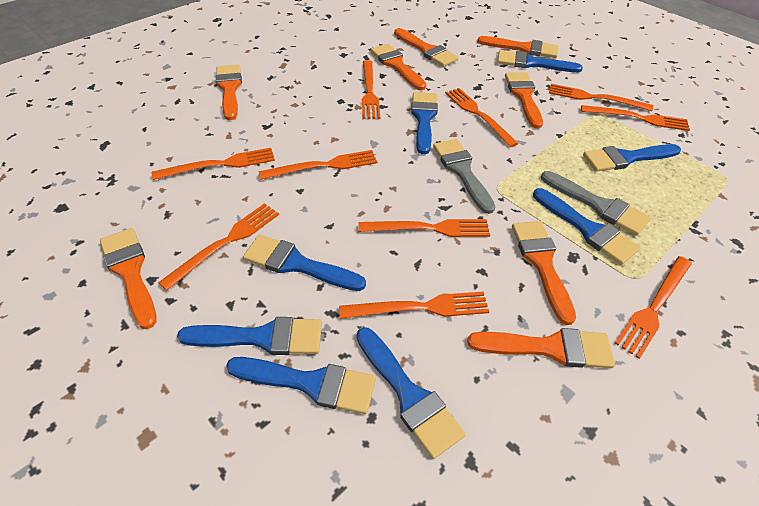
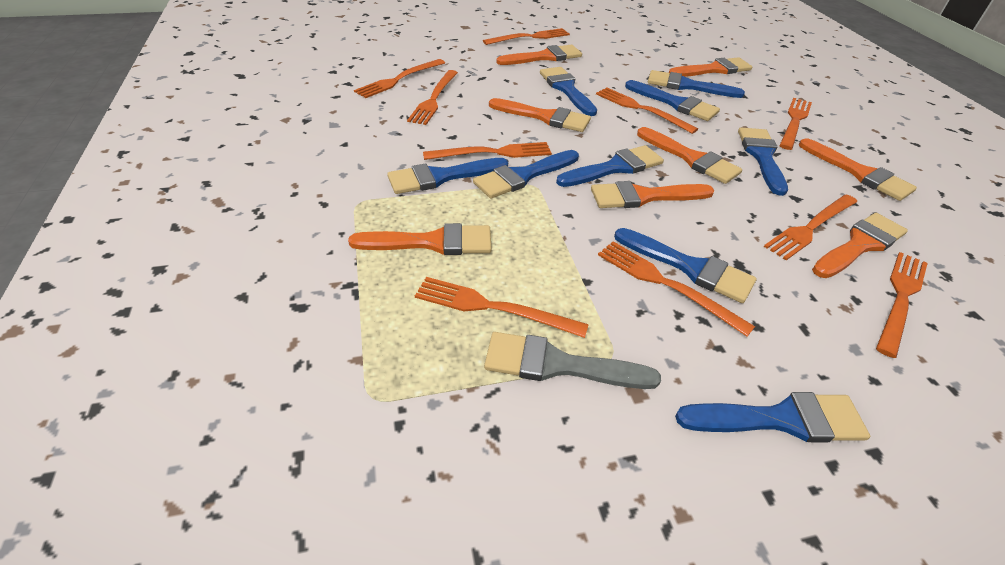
blue brush: 8 -> 9
grey brush: 2 -> 1

